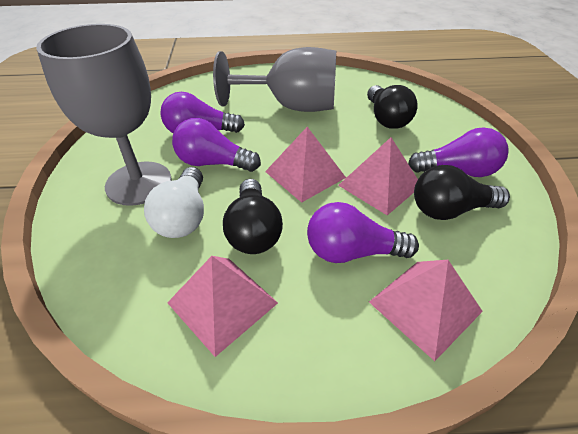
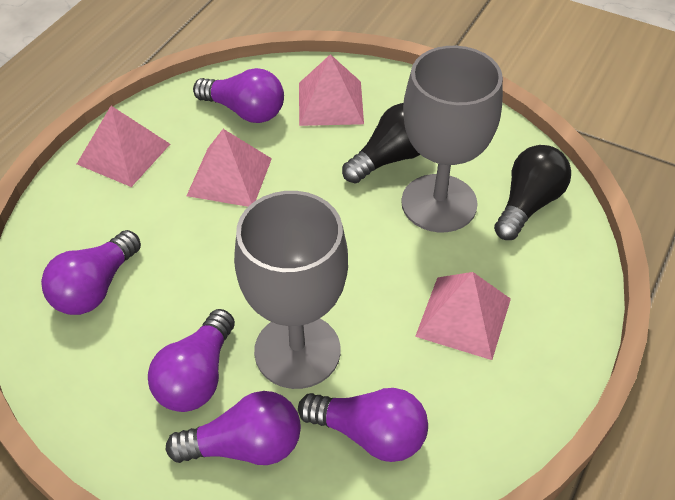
black light bulb: 3 -> 2
purple light bulb: 4 -> 5
white light bulb: 1 -> 0

